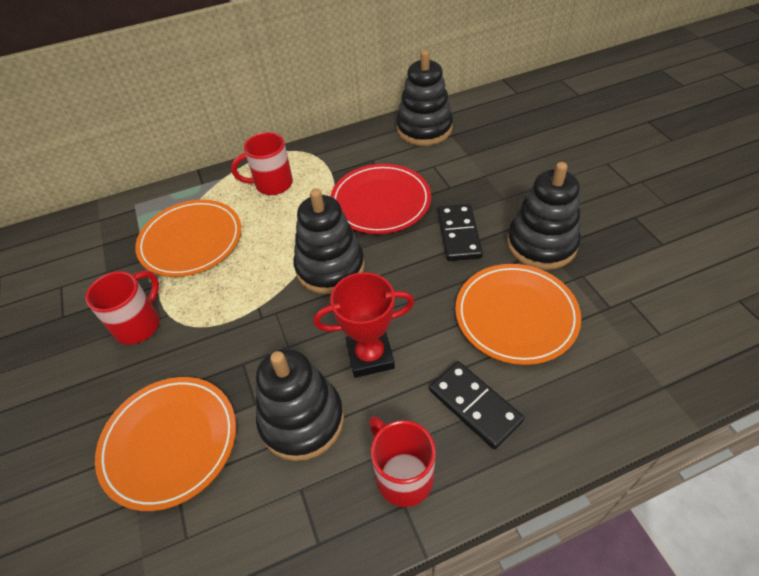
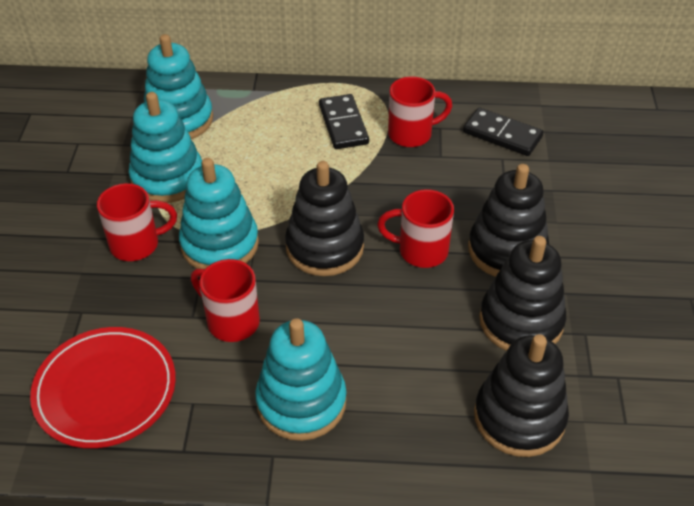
orange plate: 3 -> 0
red mug: 3 -> 4
red trophy: 1 -> 0
turquoise stacking toy: 0 -> 4

